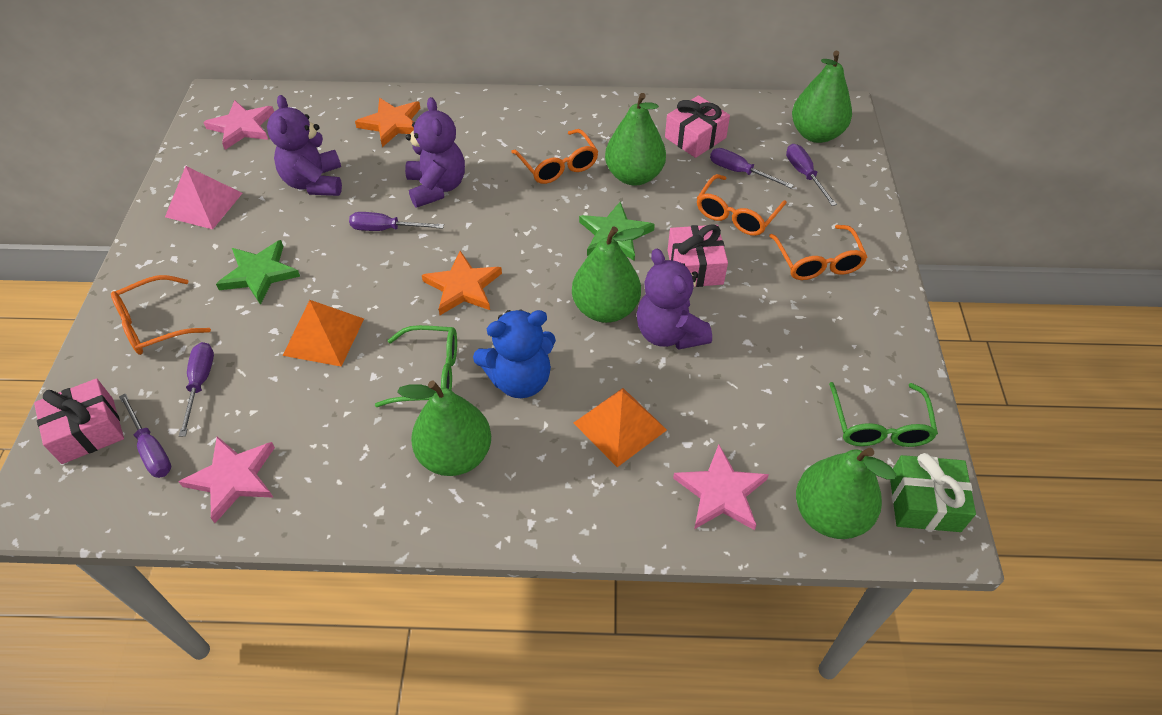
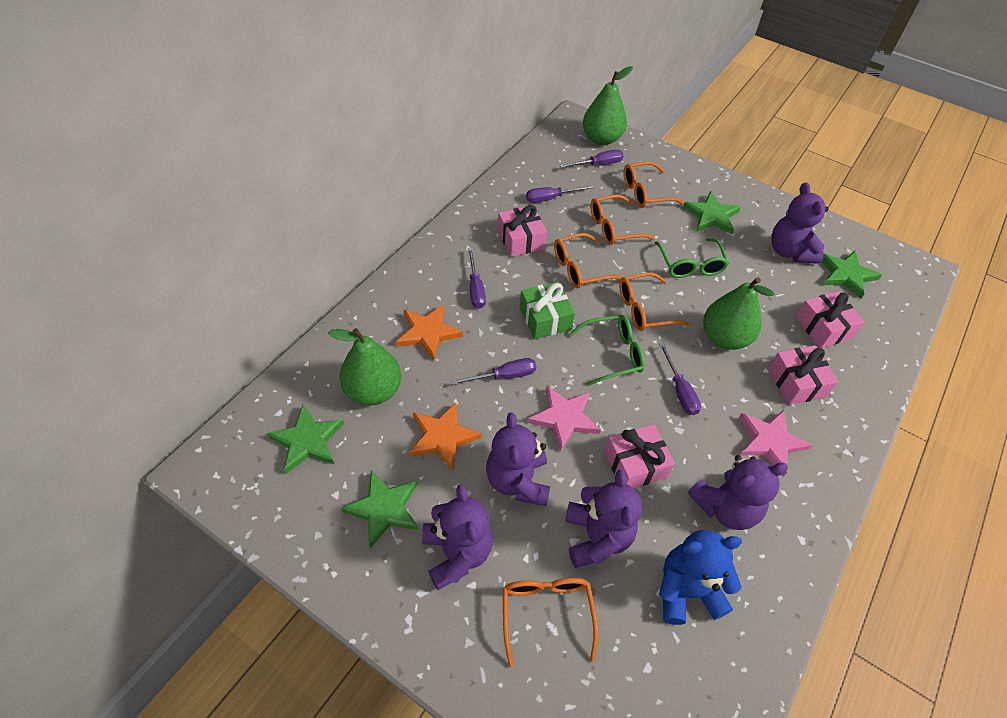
green pear: 5 -> 3
green star: 2 -> 4
orange glasses: 4 -> 5
orange pyramid: 2 -> 0
pink gift: 3 -> 4
pink pyramid: 1 -> 0
pink star: 3 -> 2
purple teddy bear: 3 -> 5

